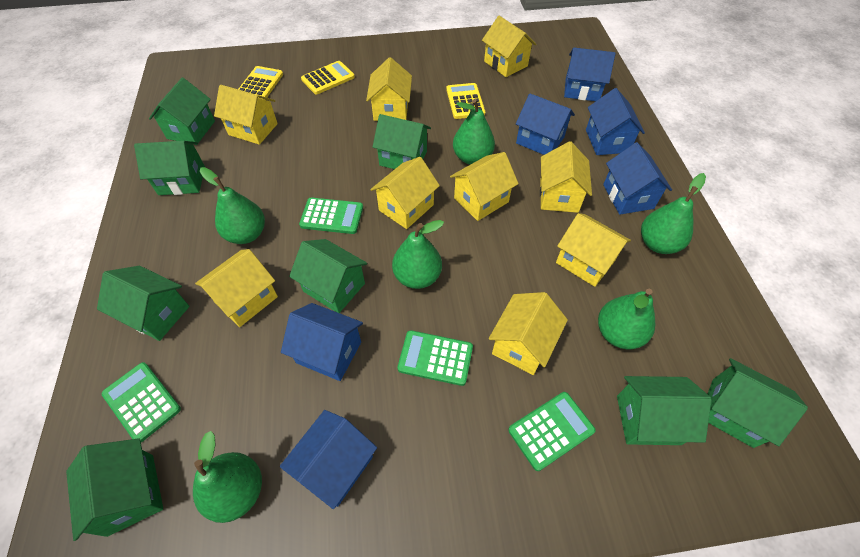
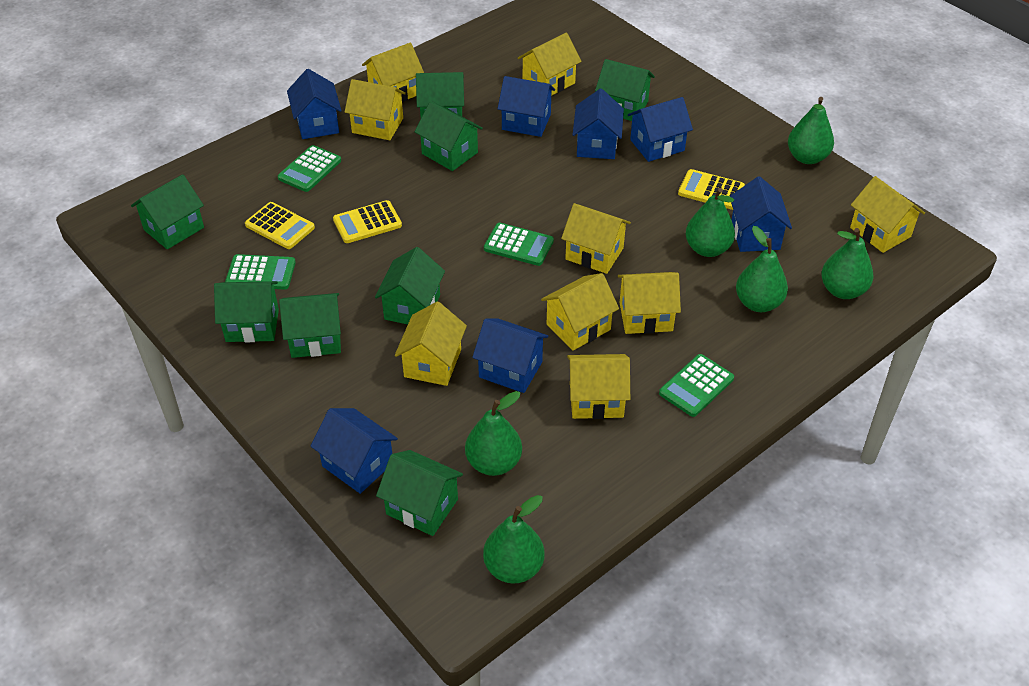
blue house: 6 -> 7

